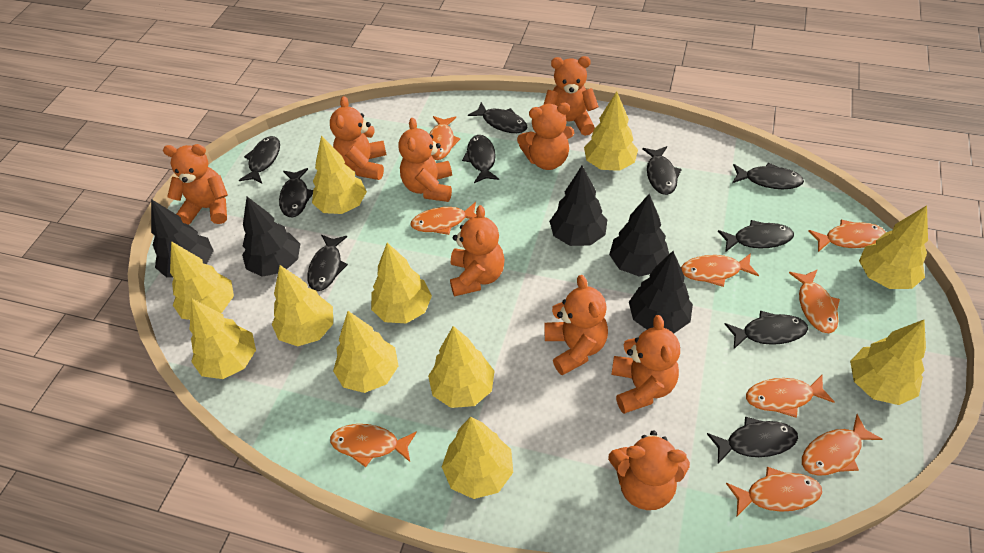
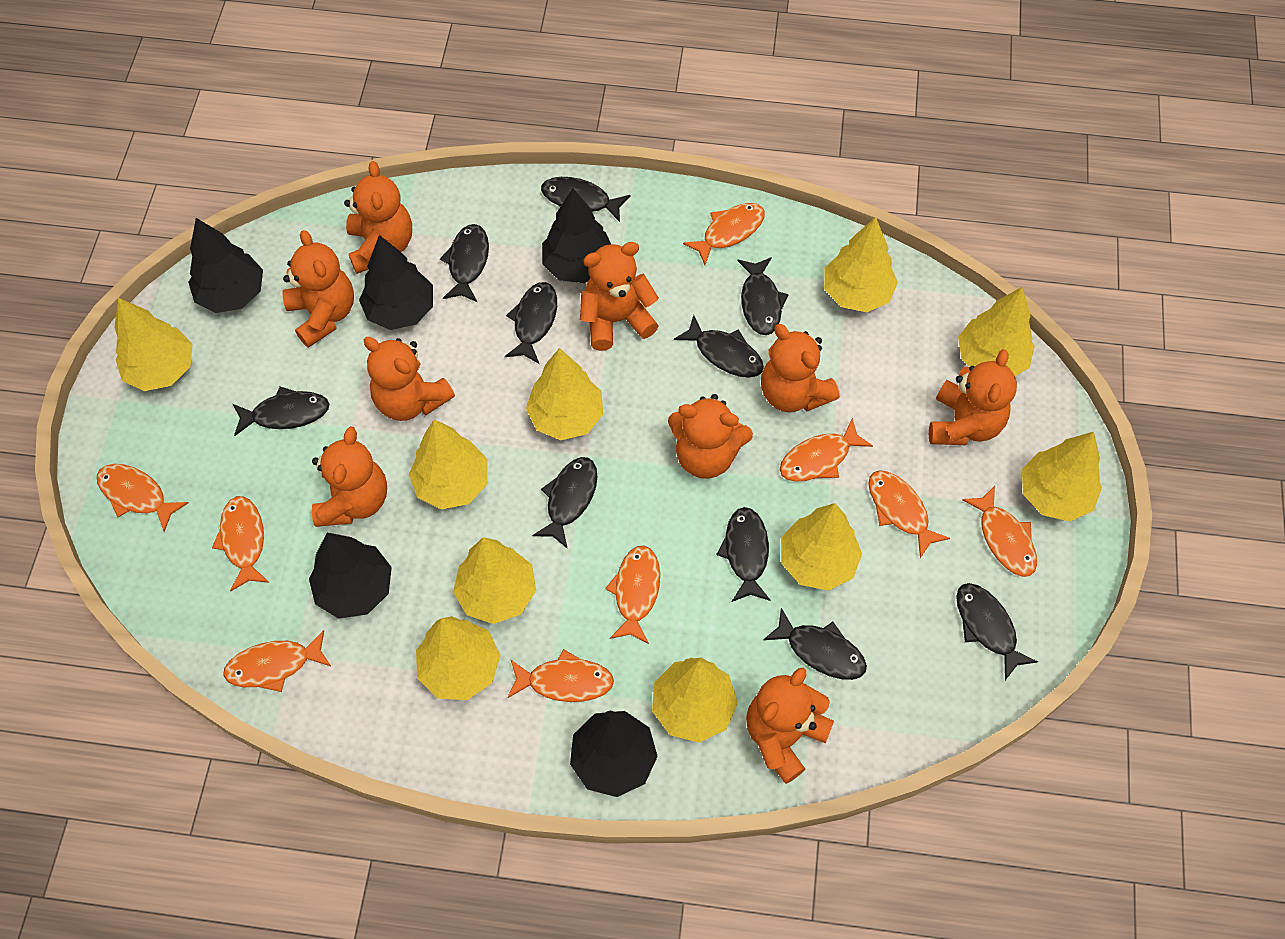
yellow tree: 11 -> 10

